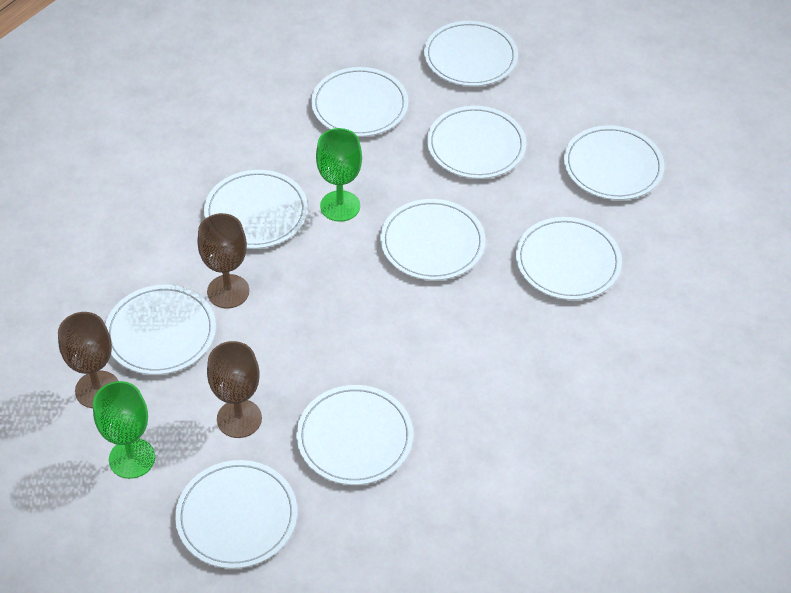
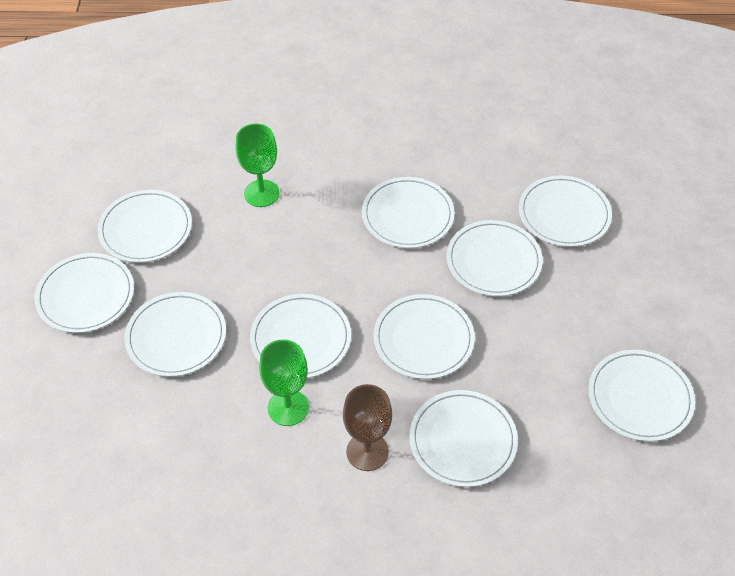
brown goblet: 3 -> 1

